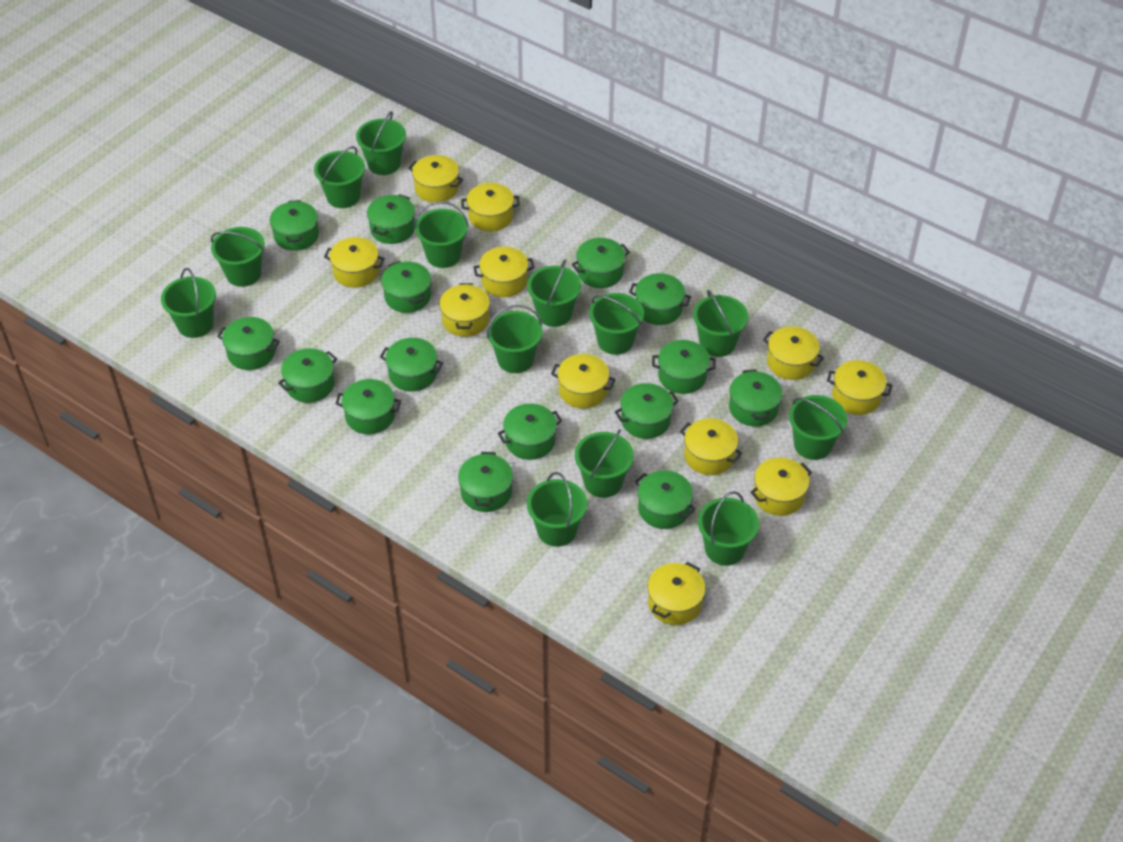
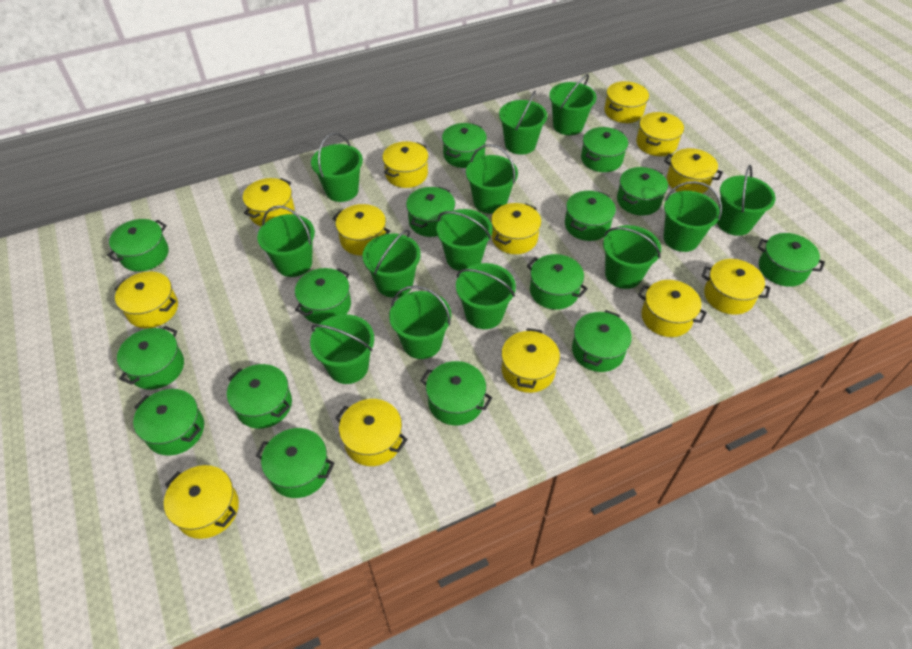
yellow pot: 11 -> 13

